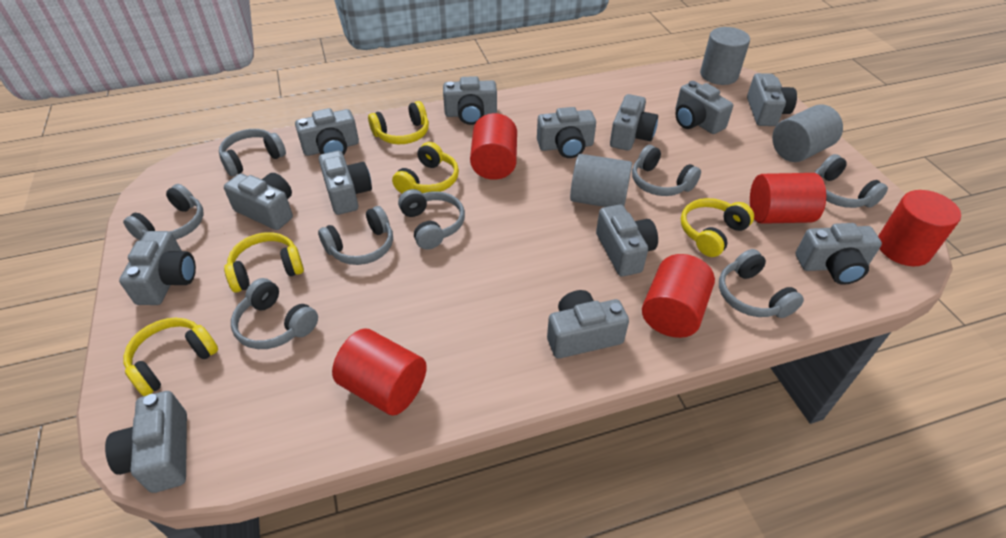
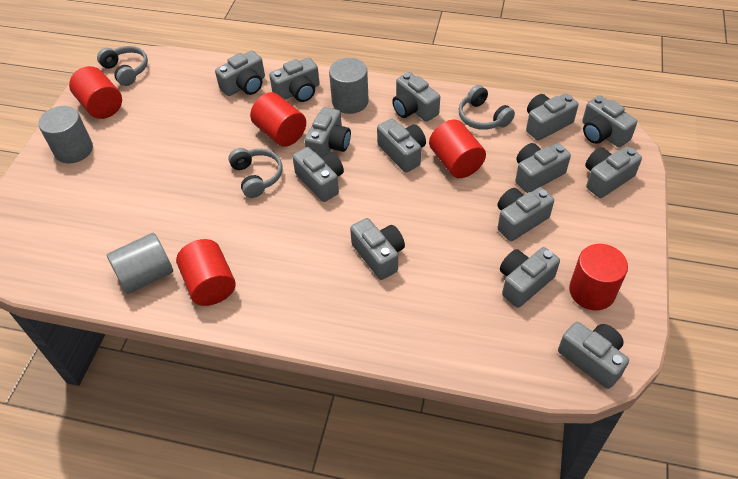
grey camera: 13 -> 14
grey headphones: 8 -> 3
yellow headphones: 5 -> 0

